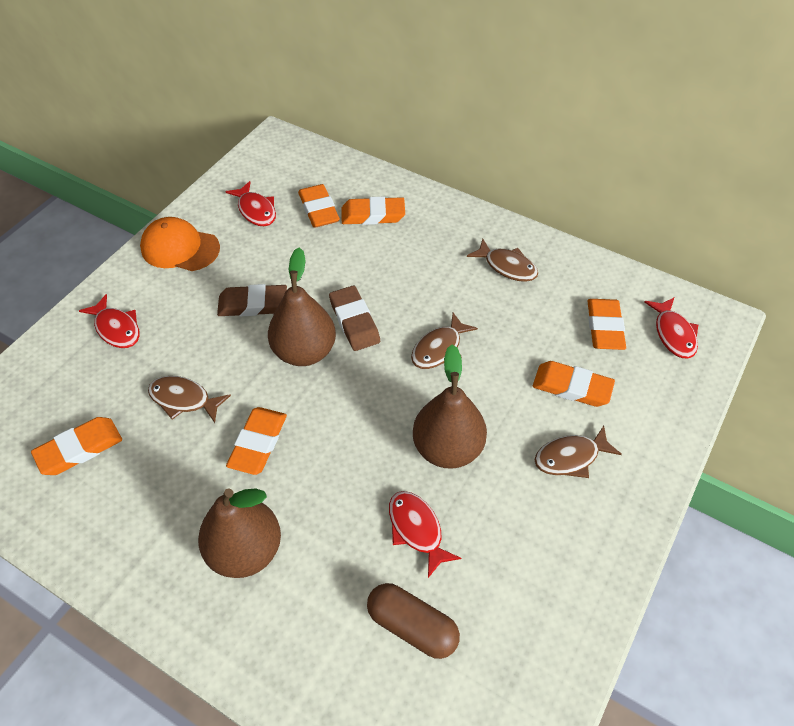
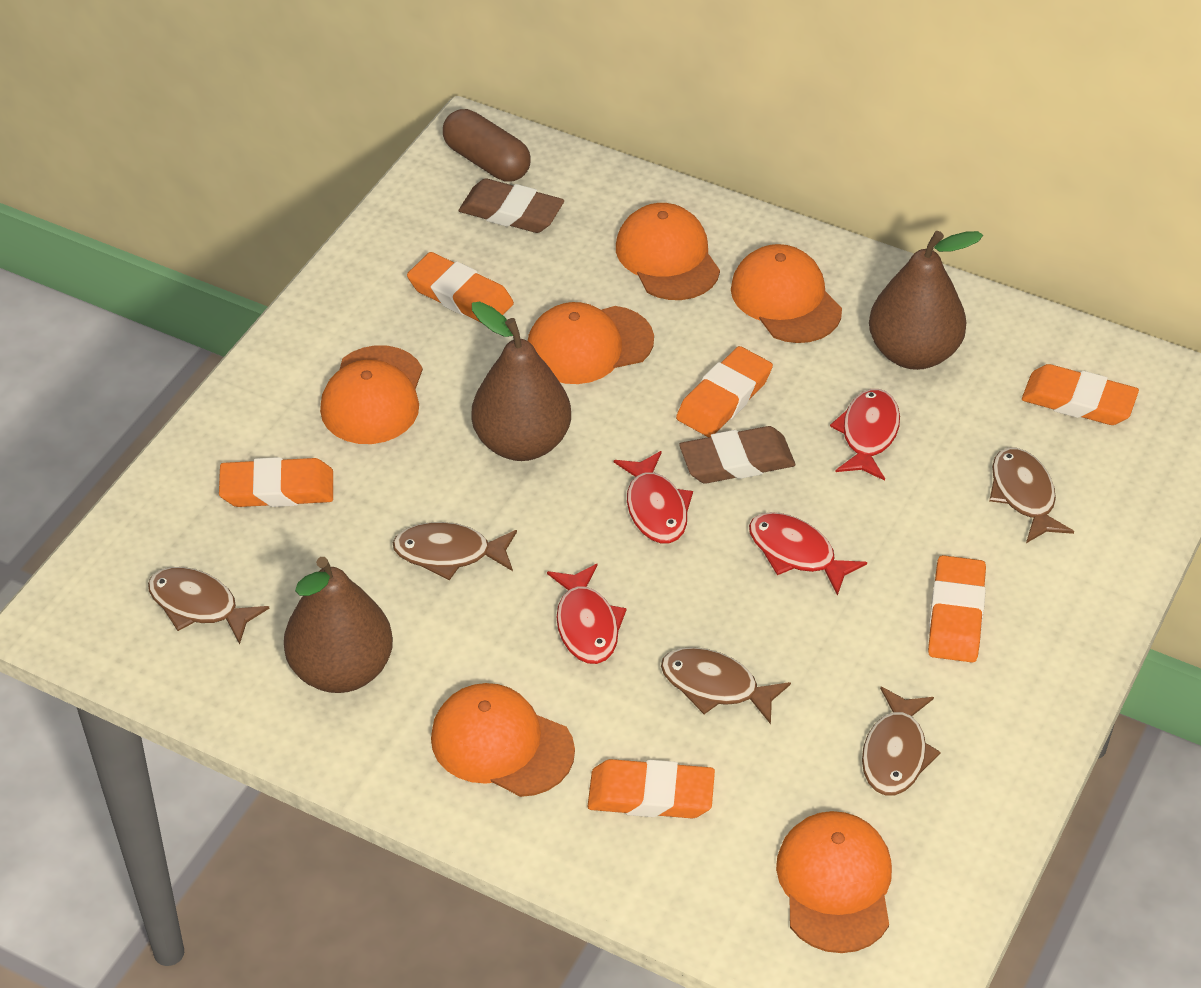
brown fish: 4 -> 5
orange cap: 1 -> 6

